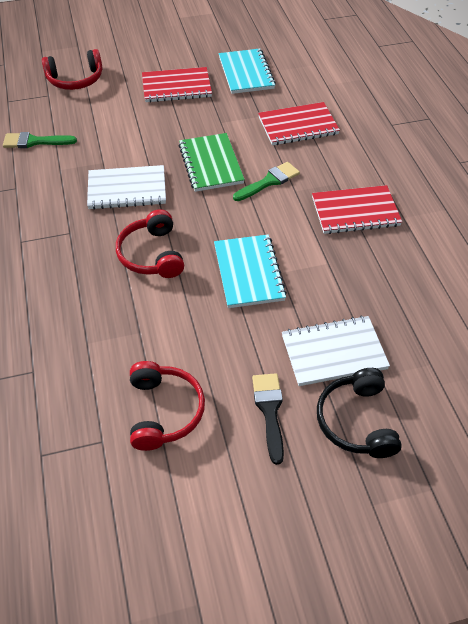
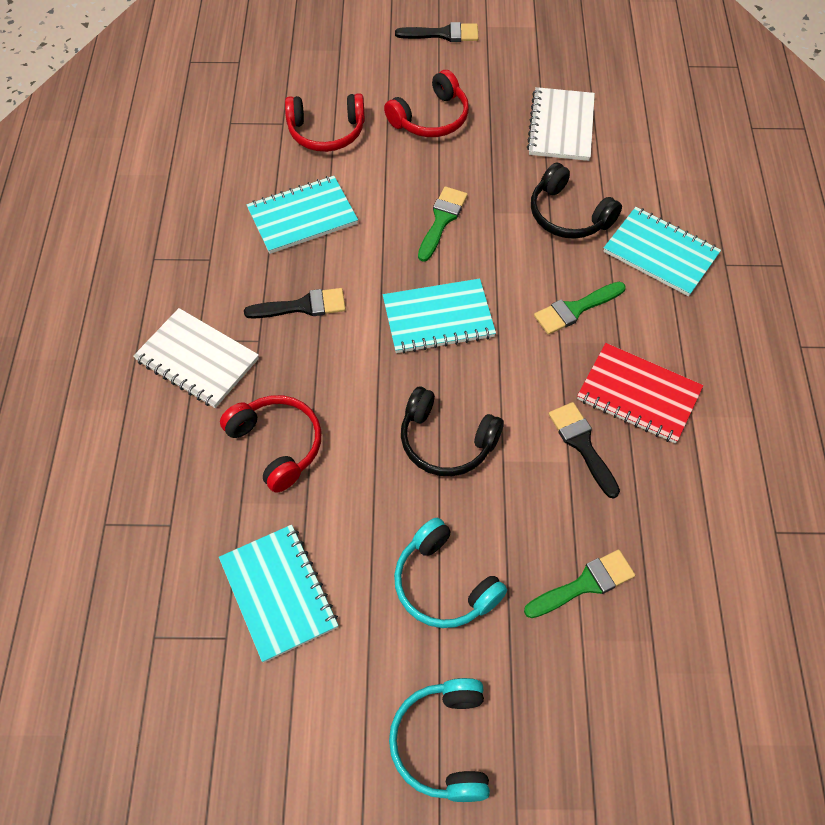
black brush: 1 -> 3
black headphones: 1 -> 2
green brush: 2 -> 3
green notebook: 1 -> 0
red notebook: 3 -> 1
turquoise headphones: 0 -> 2
turquoise notebook: 2 -> 4

